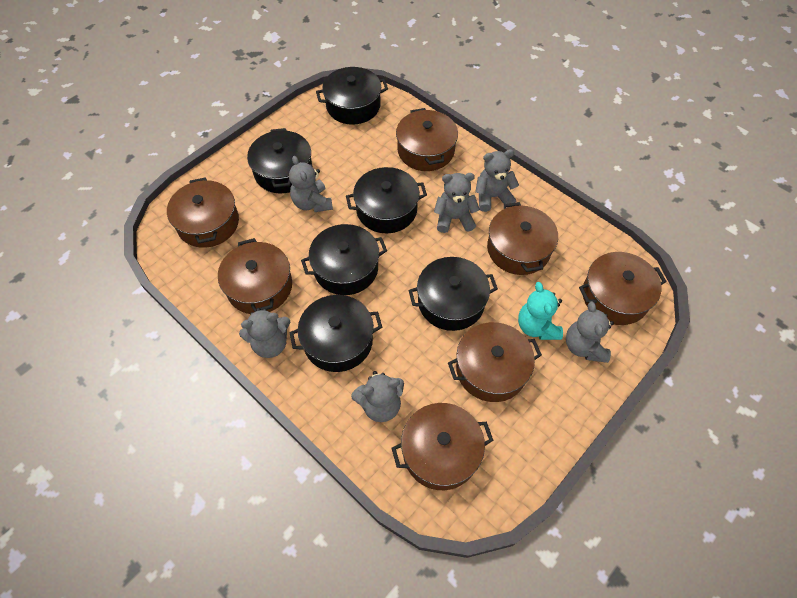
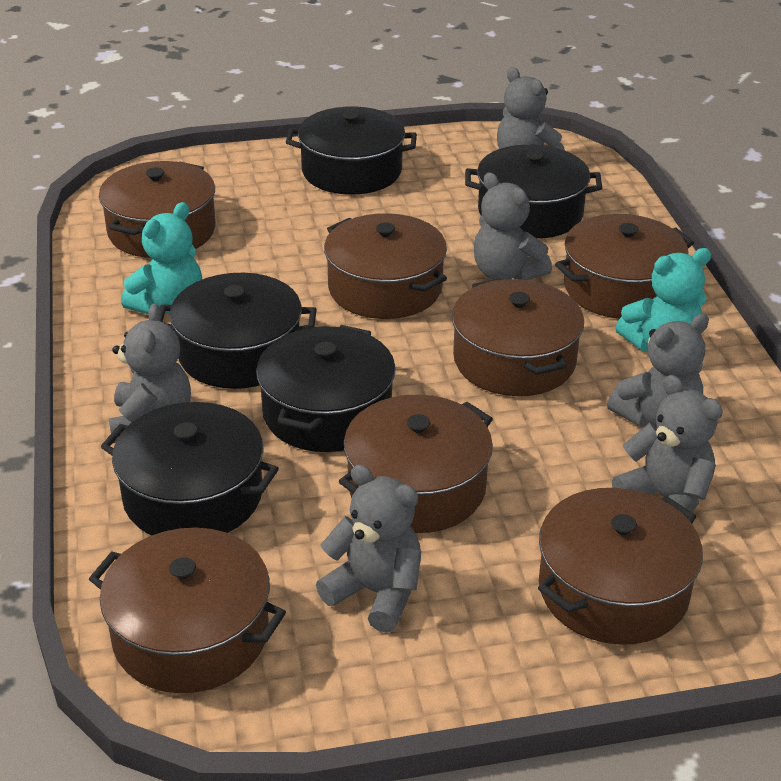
black pot: 6 -> 5
turquoise teddy bear: 1 -> 2

